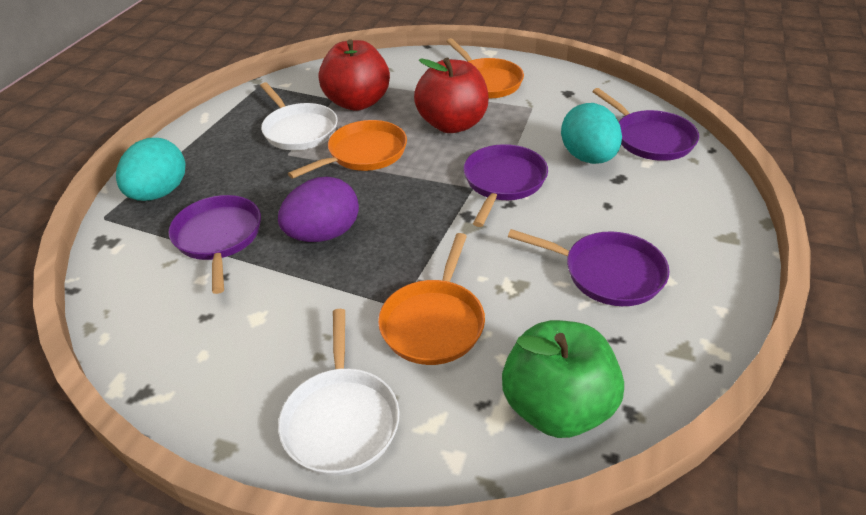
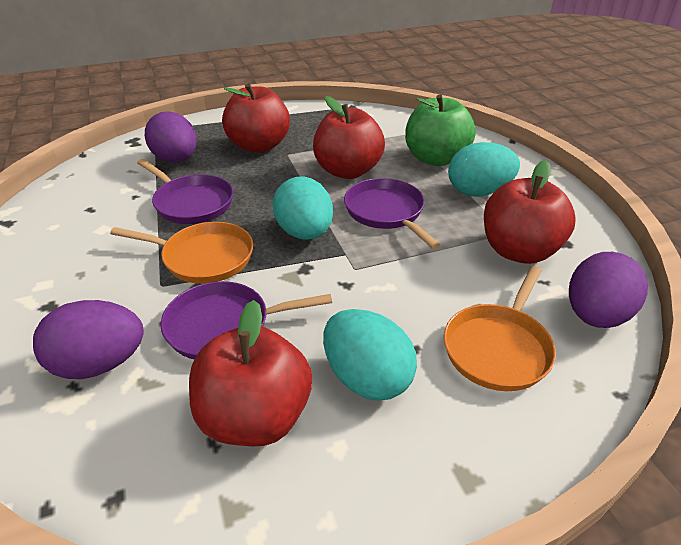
orange pan: 3 -> 2
purple egg: 1 -> 3
purple pan: 4 -> 3
red apple: 2 -> 4
turquoise egg: 2 -> 3
white pan: 2 -> 0

